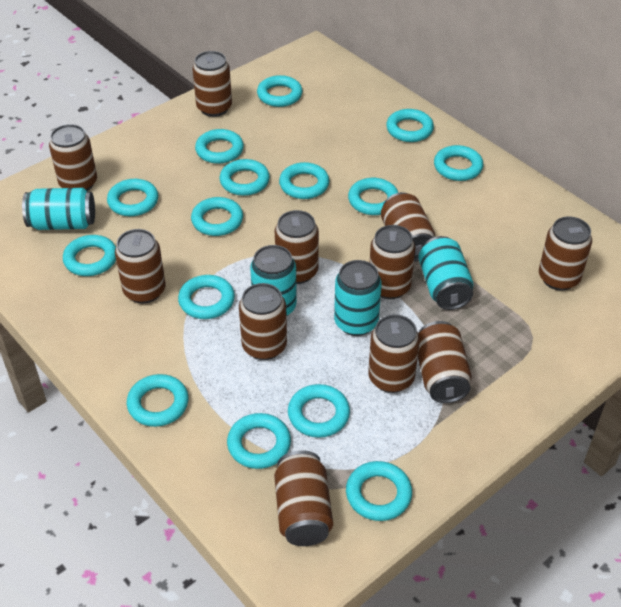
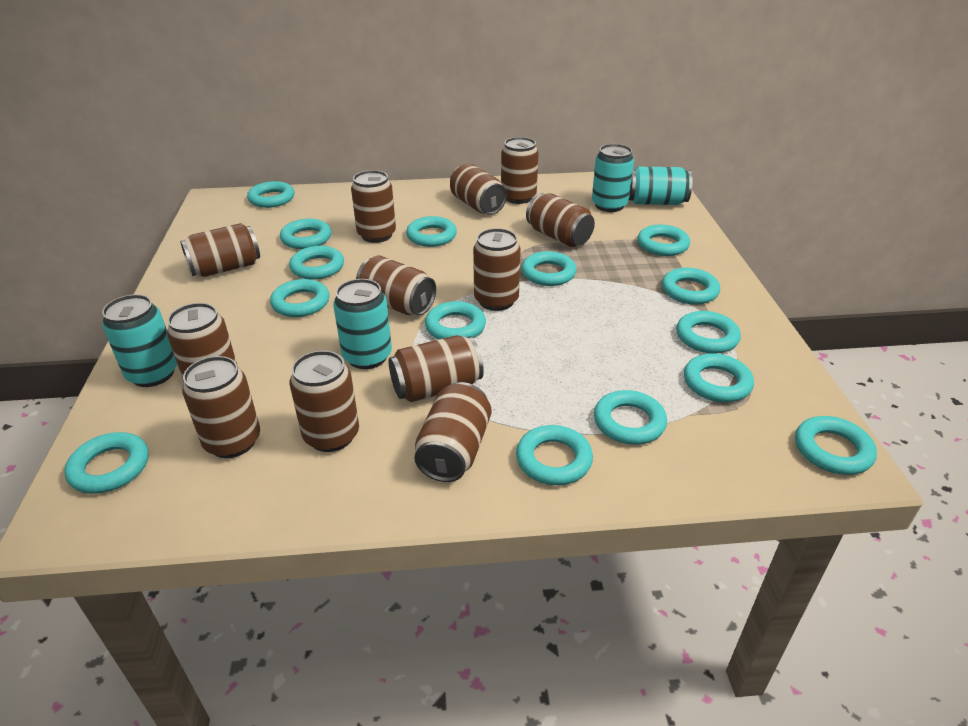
brown can: 11 -> 12

